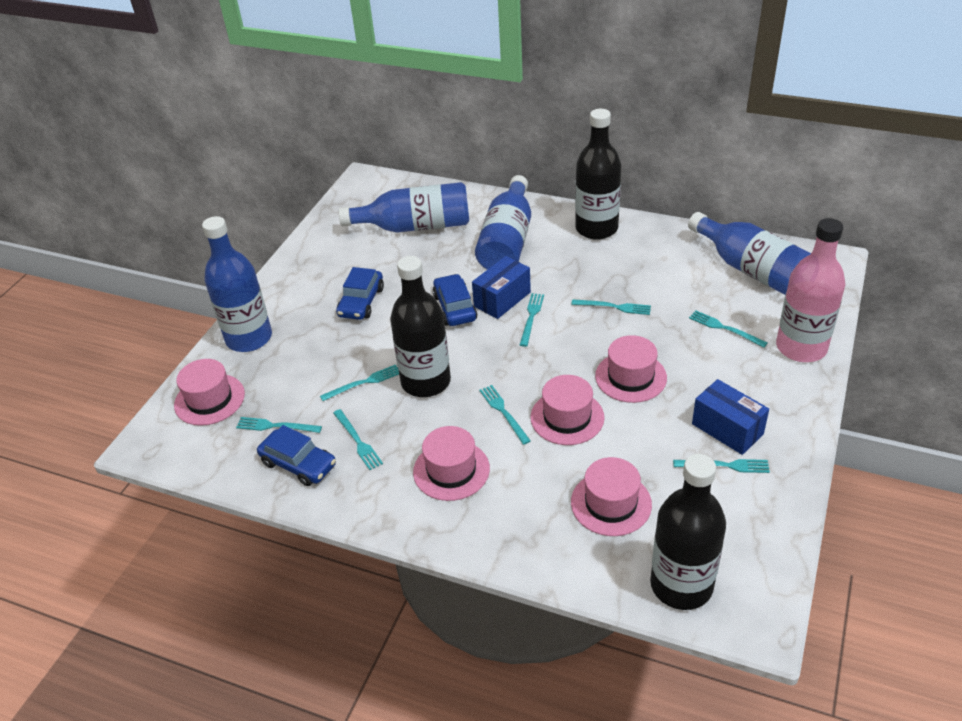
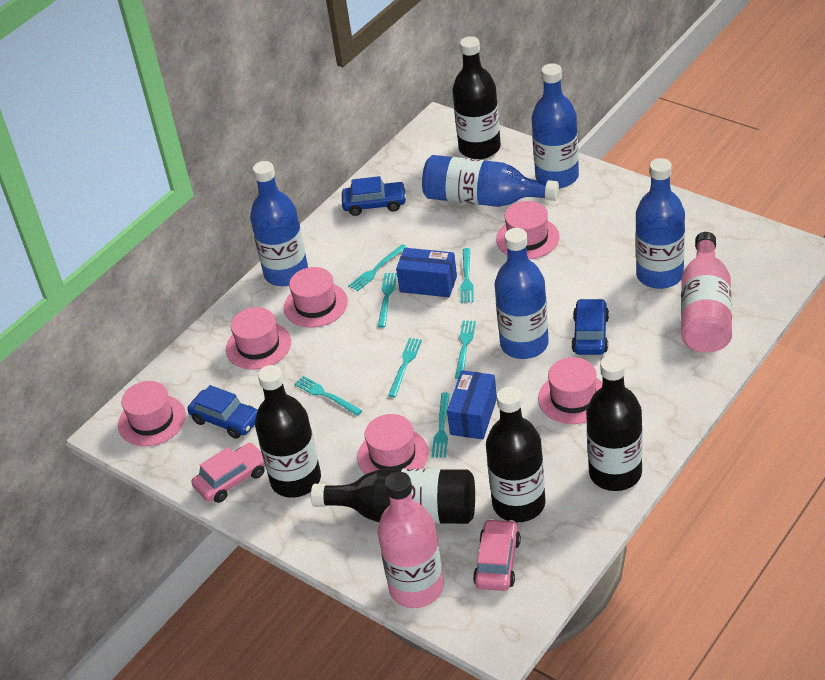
black bottle: 3 -> 5
blue bottle: 4 -> 5
pink bottle: 1 -> 2
pink car: 0 -> 2
pink hat: 5 -> 6
turquoise fork: 8 -> 7

